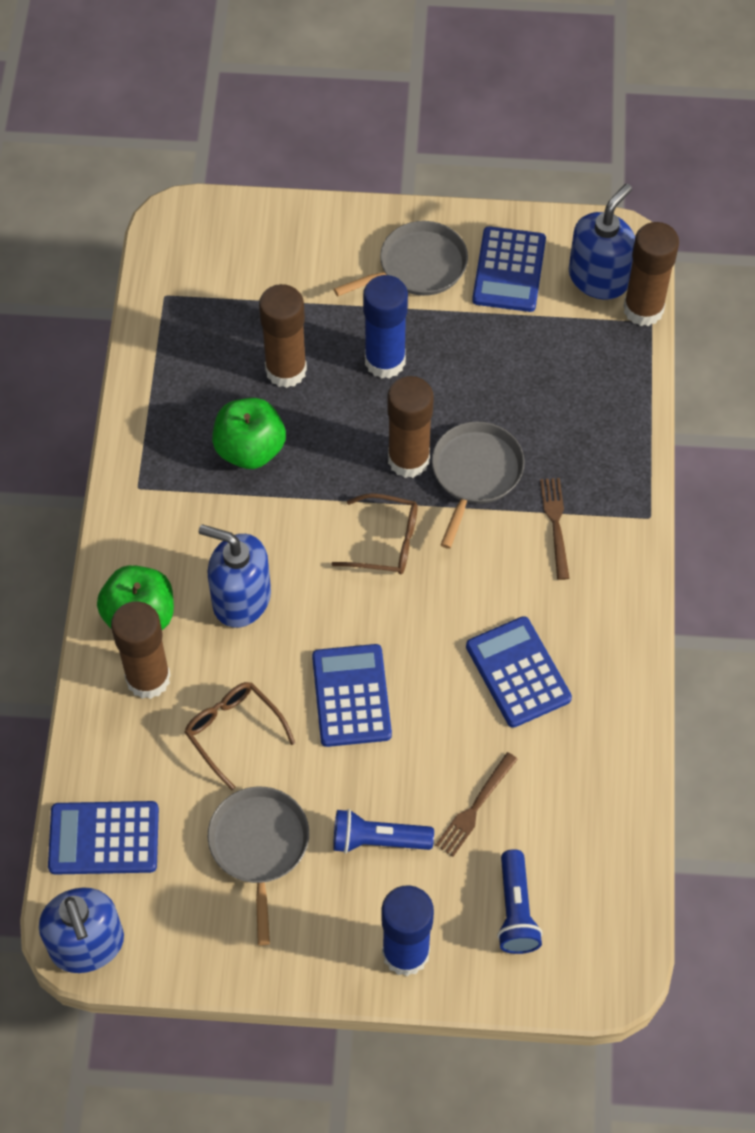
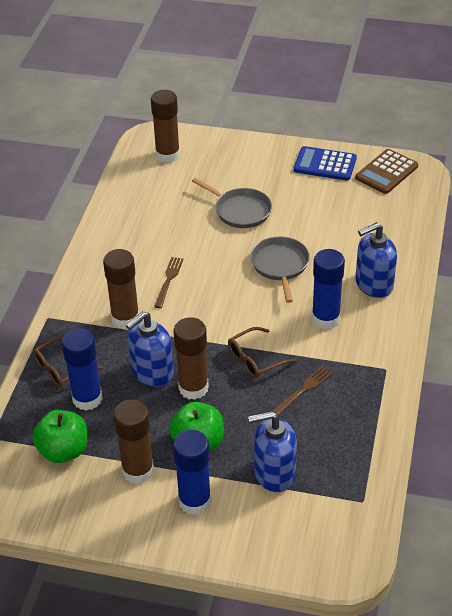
blue calculator: 4 -> 1
blue flashlight: 2 -> 0
blue glue stick: 2 -> 3
brown calculator: 0 -> 1
grey pan: 3 -> 2

